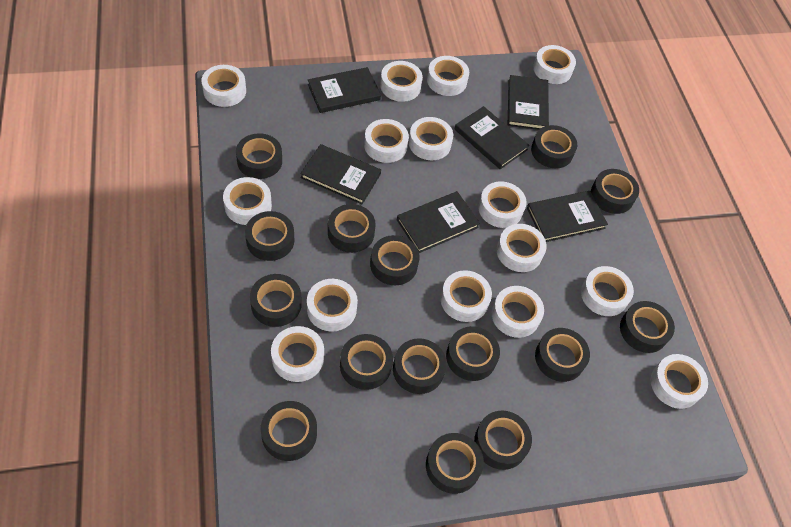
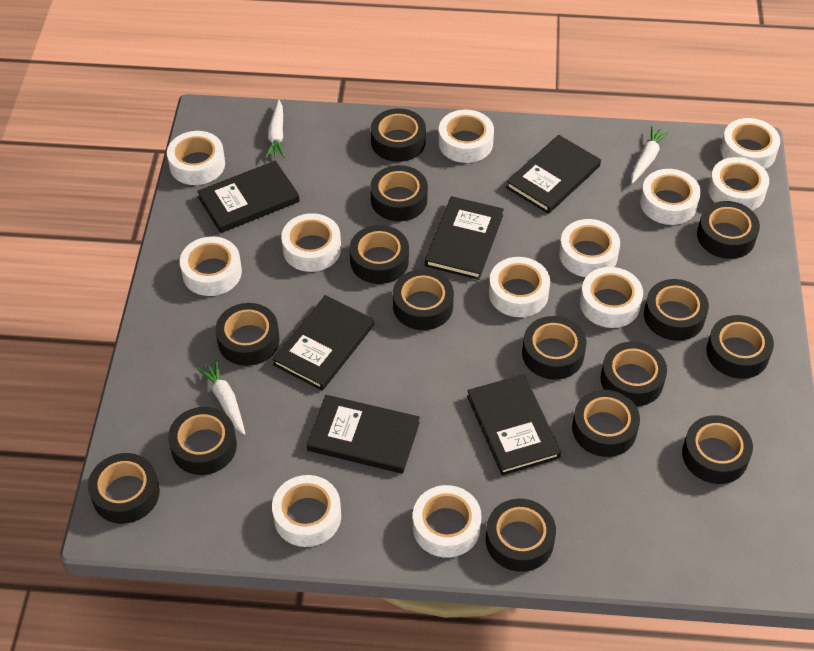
white carrot: 0 -> 3
white tape: 15 -> 12

